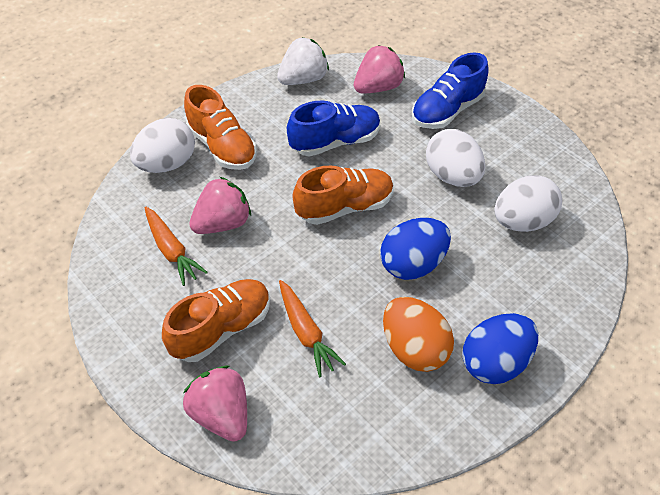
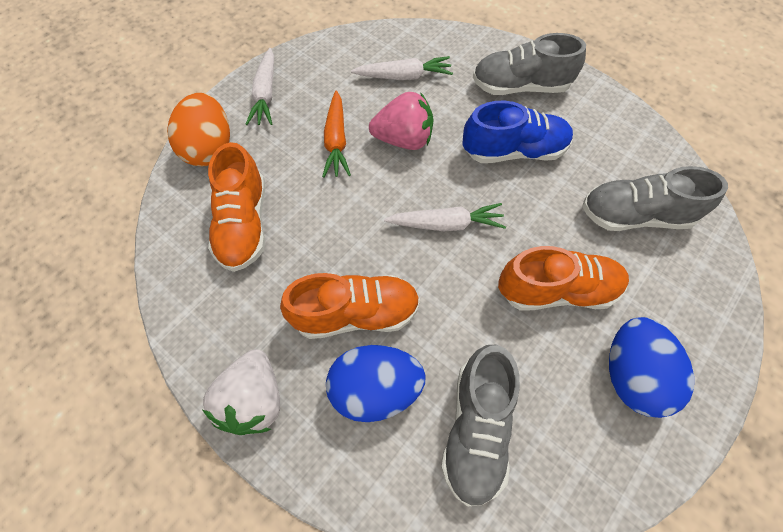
blue shoe: 2 -> 1
grey shoe: 0 -> 3
orange carrot: 2 -> 1
pink strawberry: 3 -> 1
white carrot: 0 -> 3
white egg: 3 -> 0

